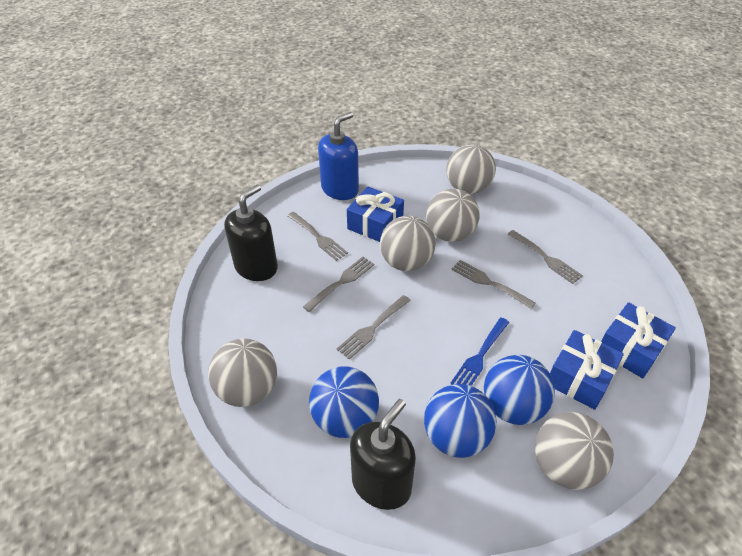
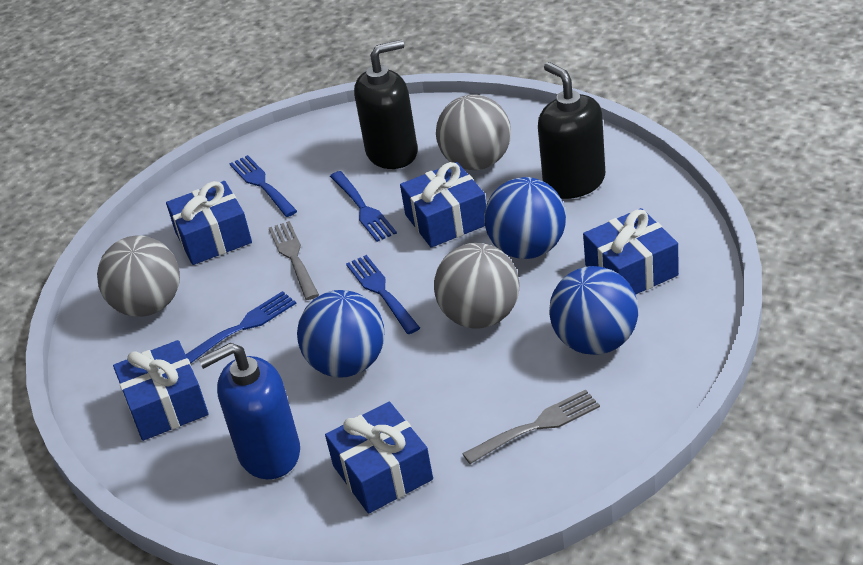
blue fork: 1 -> 4
blue gift: 3 -> 5
grey ball: 5 -> 3
grey fork: 5 -> 2

